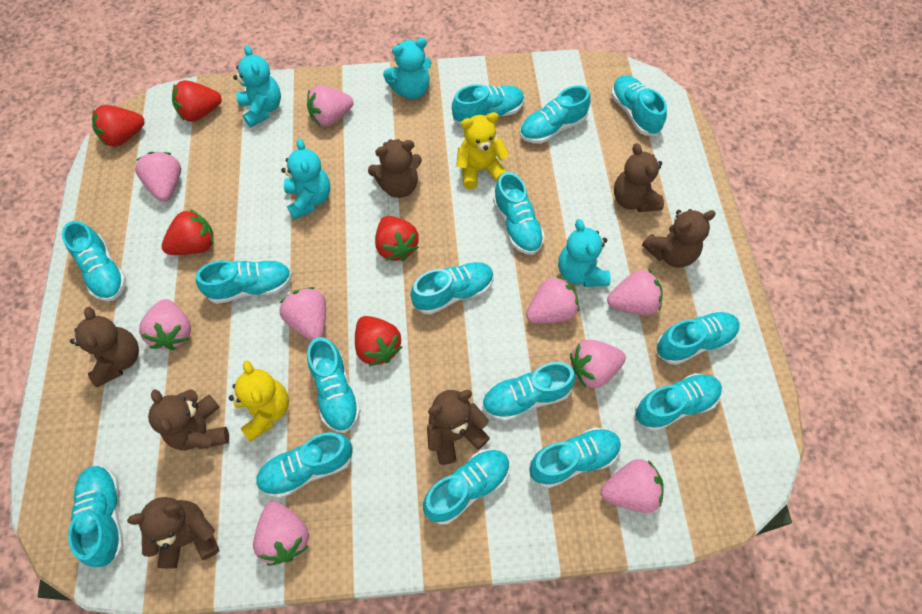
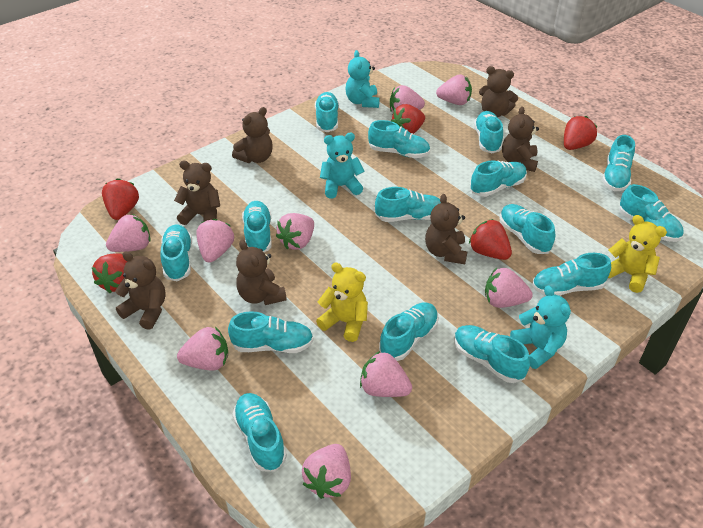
turquoise teddy bear: 4 -> 3

